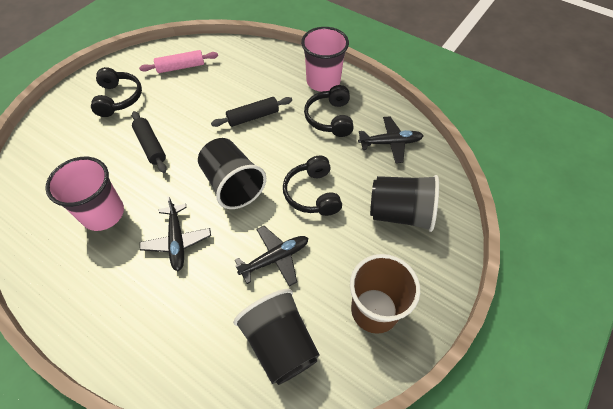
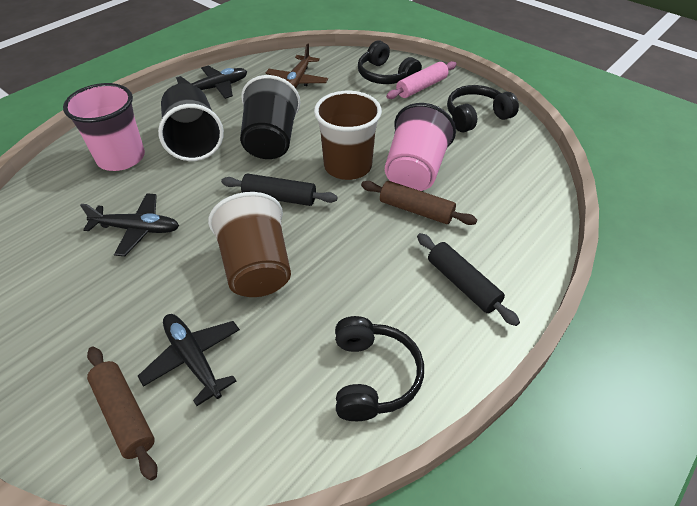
black cup: 3 -> 2
brown cup: 1 -> 2
brown plane: 0 -> 1
brown rolling pin: 0 -> 2

